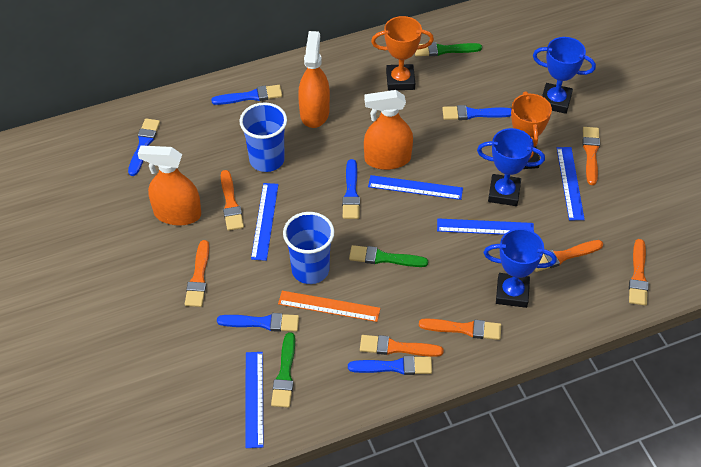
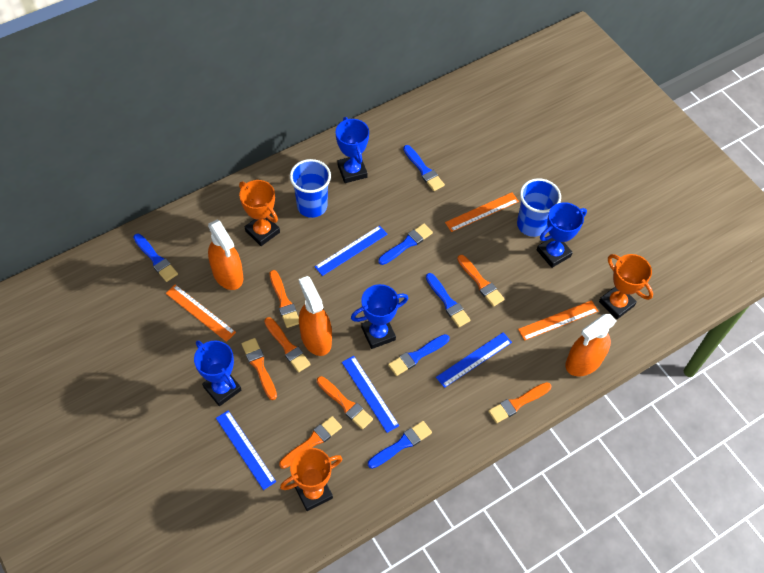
blue ruler: 5 -> 4
blue trophy: 3 -> 4
green brush: 3 -> 0
orange ruler: 1 -> 3
orange trophy: 2 -> 3

